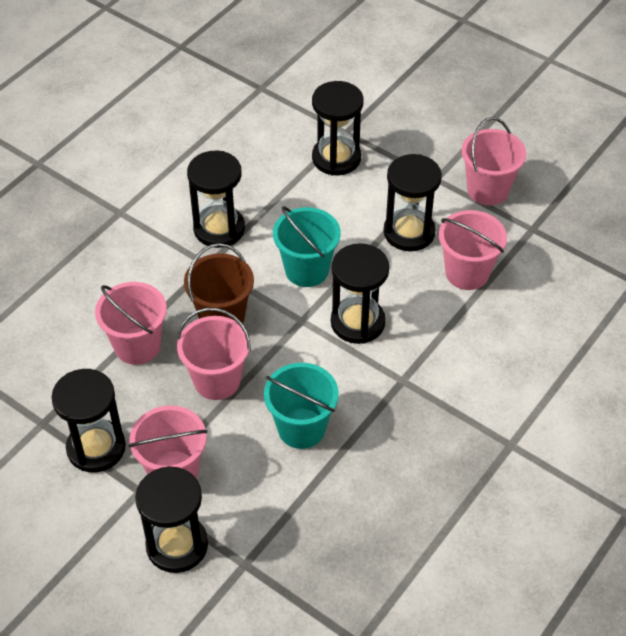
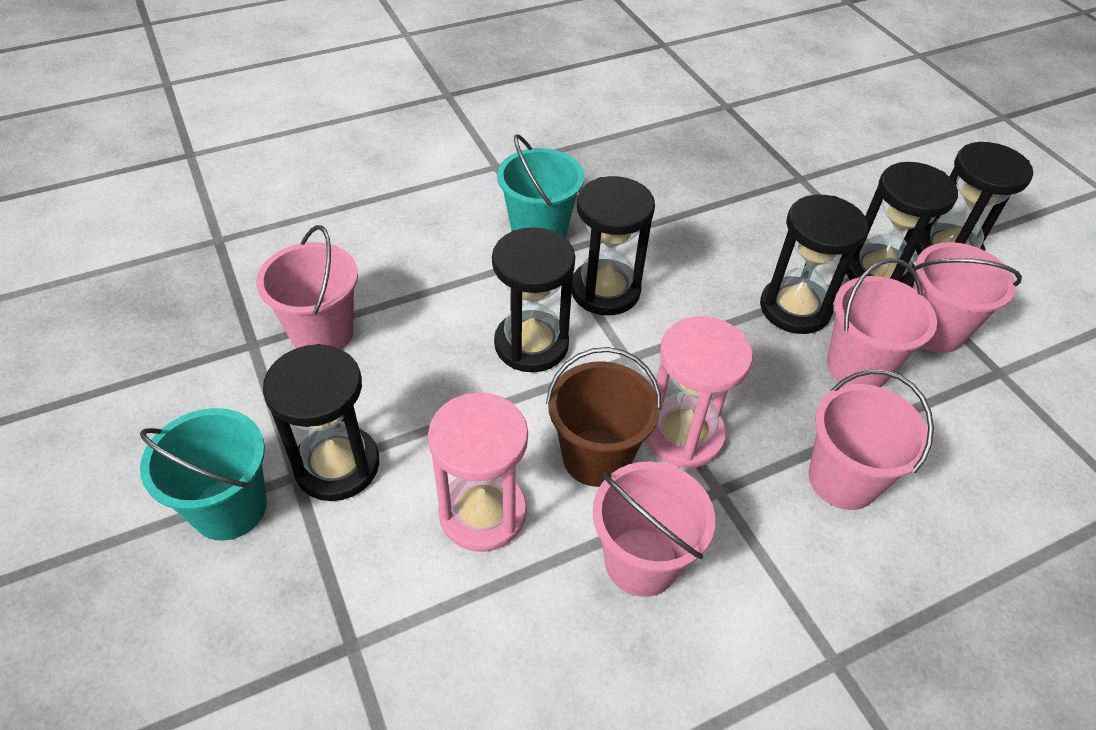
pink hourglass: 0 -> 2

